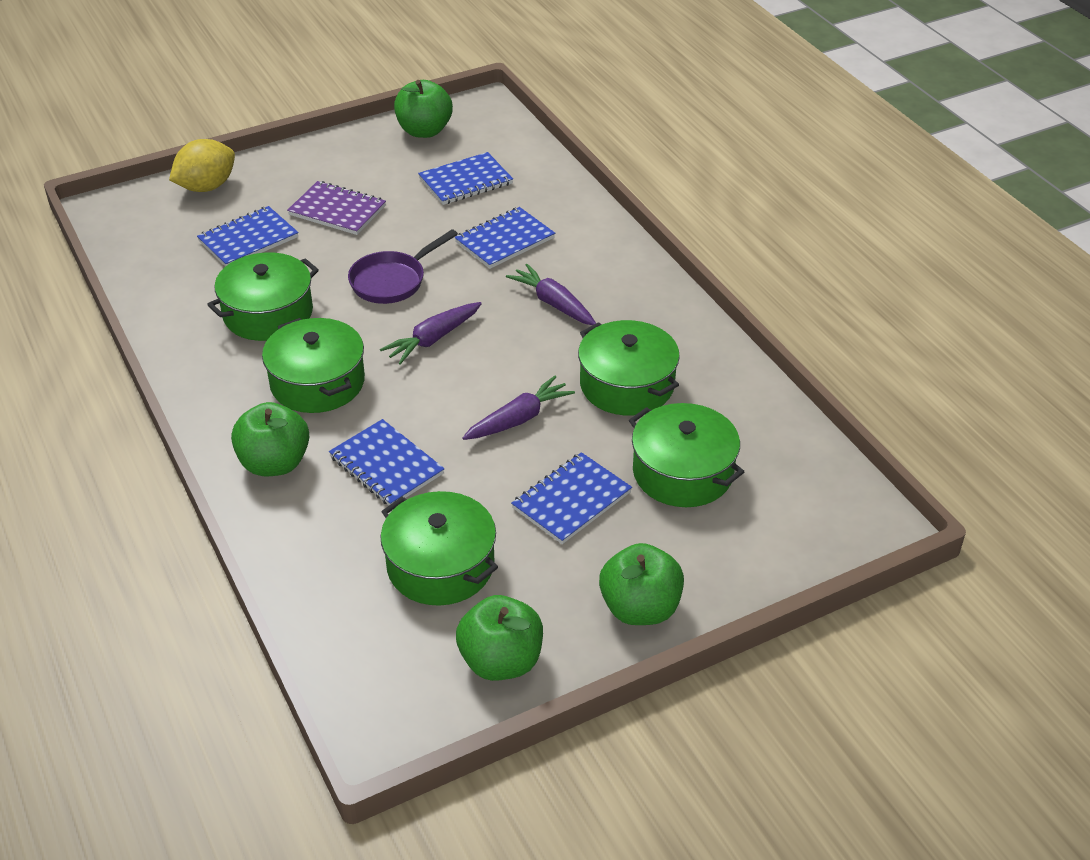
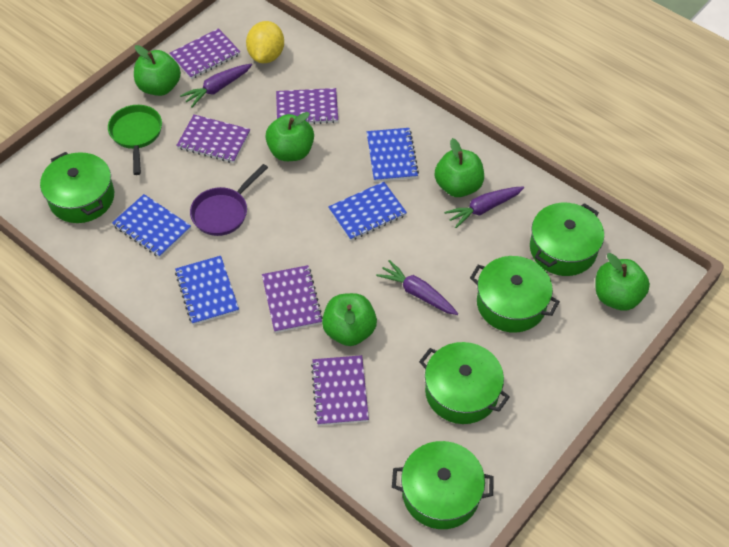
blue notebook: 5 -> 4
green apple: 4 -> 5
green pan: 0 -> 1
purple notebook: 1 -> 5

